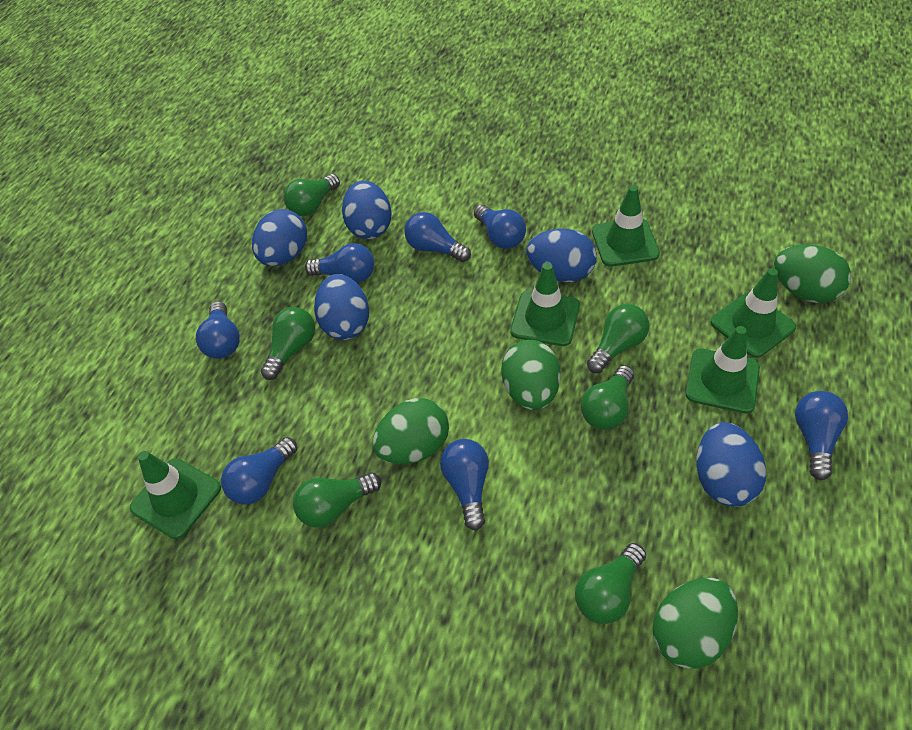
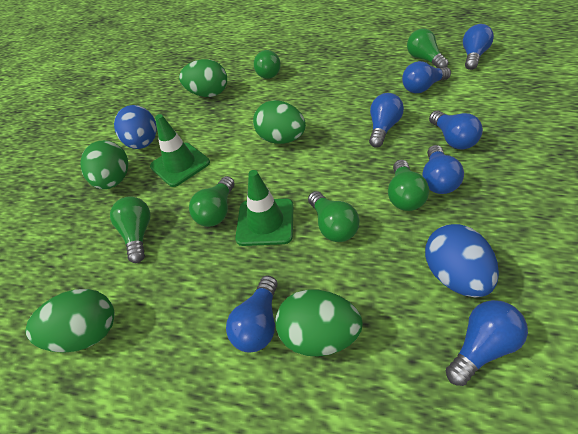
blue egg: 5 -> 2
green egg: 4 -> 5
green traffic cone: 5 -> 2

